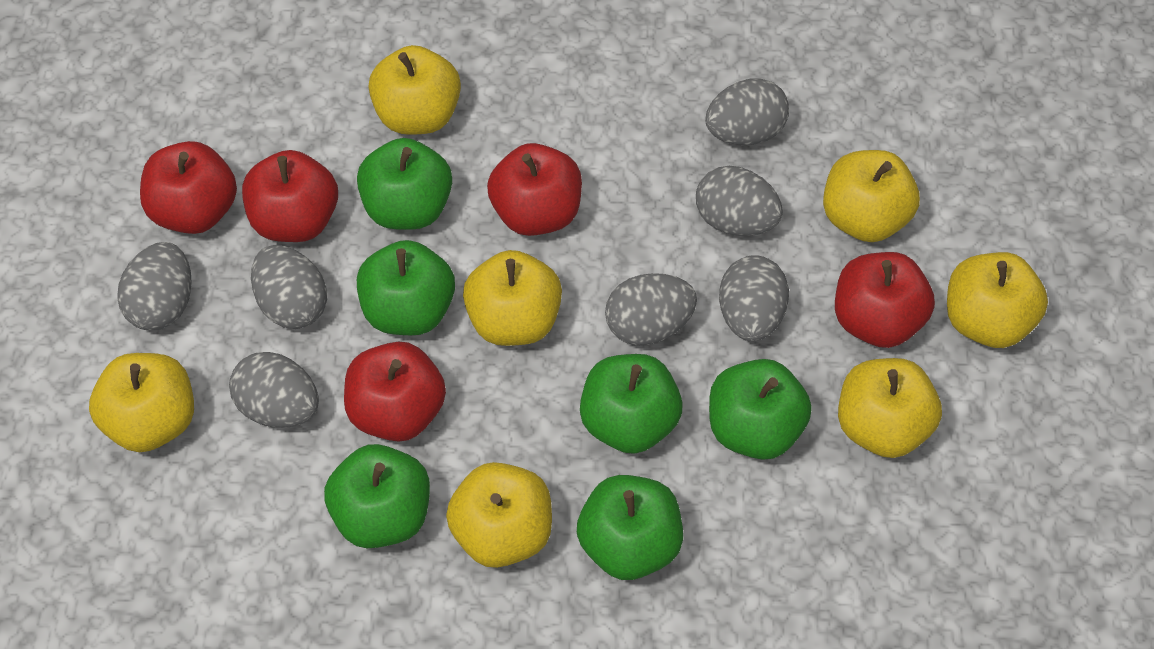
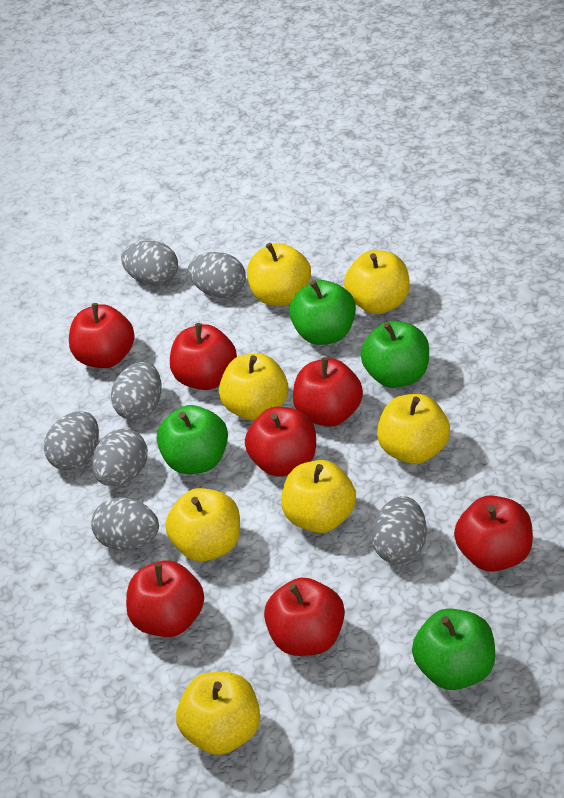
green apple: 6 -> 4
red apple: 5 -> 7

